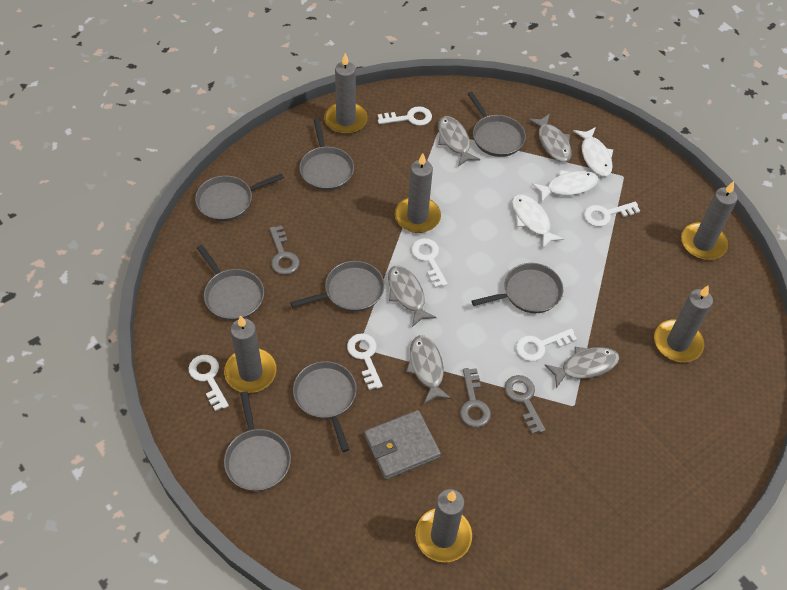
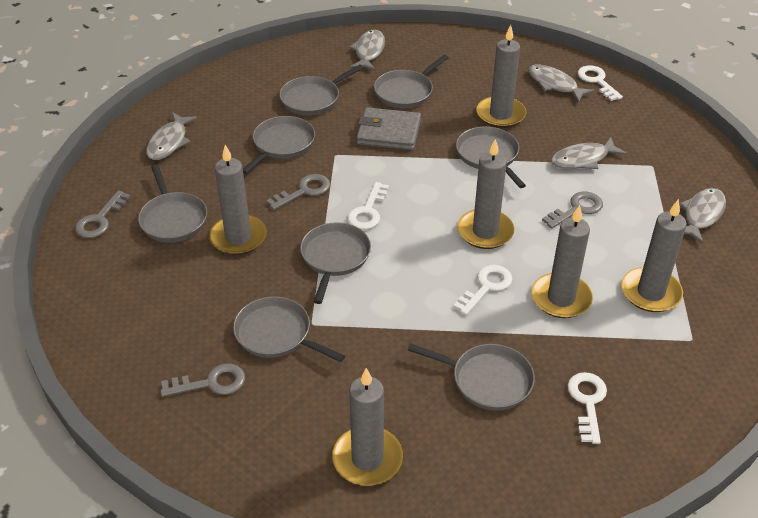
grey key: 3 -> 4
white fish: 3 -> 0
white key: 6 -> 4

